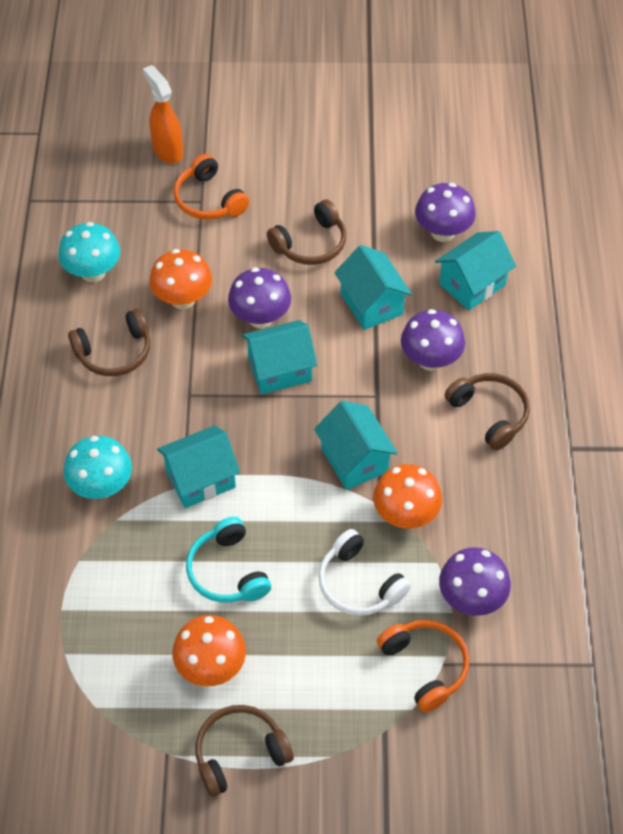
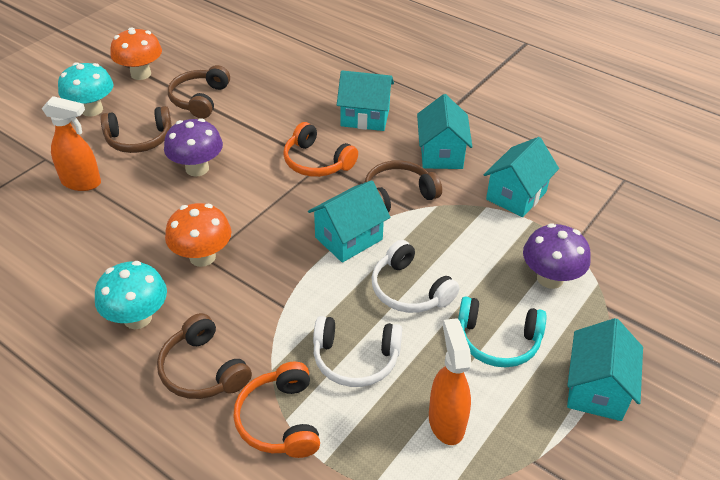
orange mushroom: 3 -> 2
orange spray bottle: 1 -> 2
purple mushroom: 4 -> 2
white headphones: 1 -> 2

